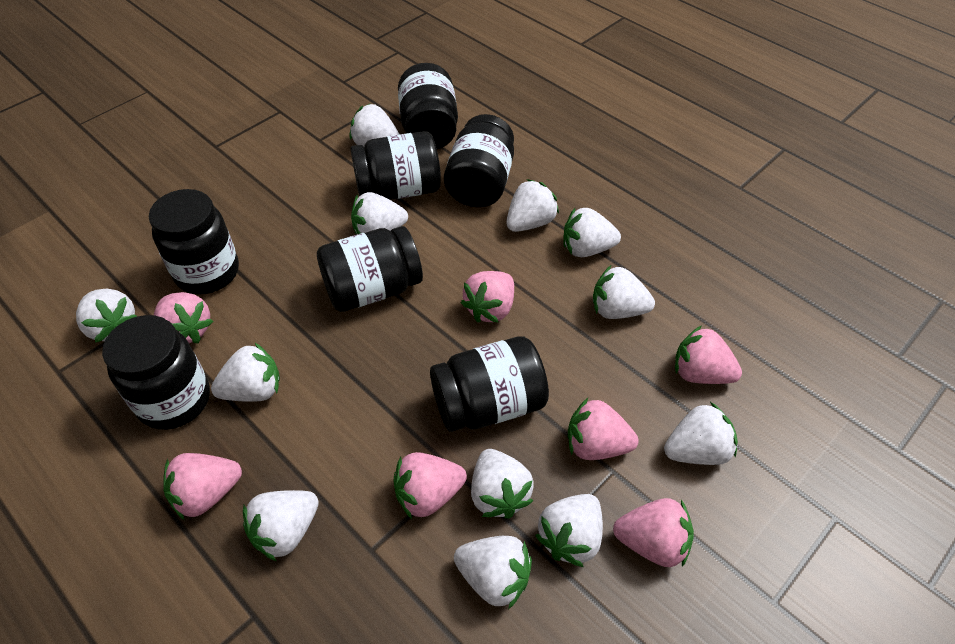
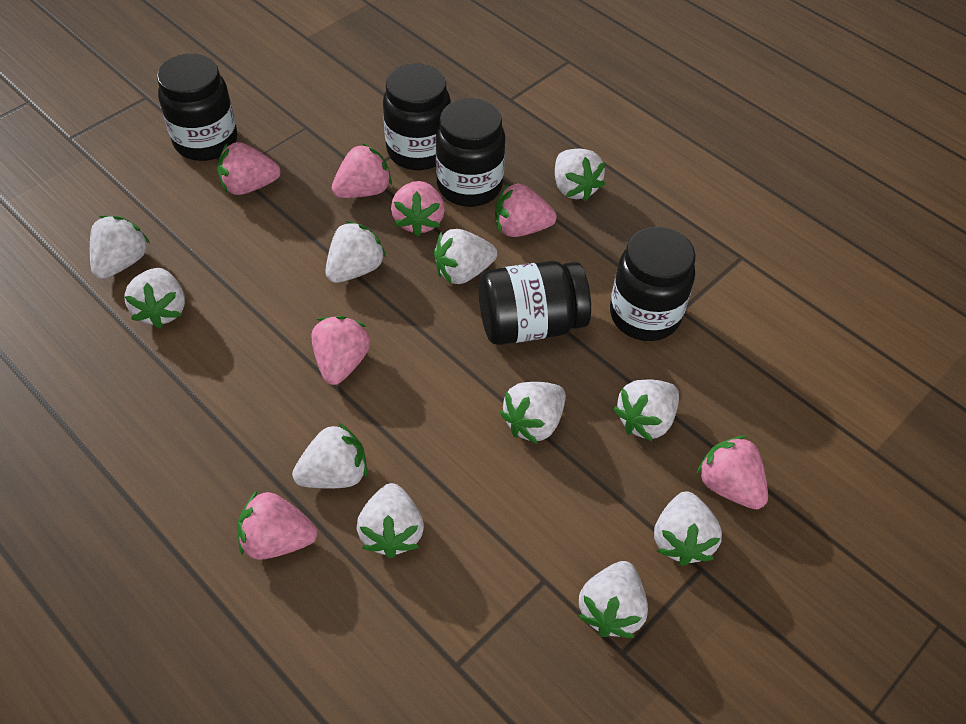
black jar: 7 -> 5
white strawberry: 12 -> 11

